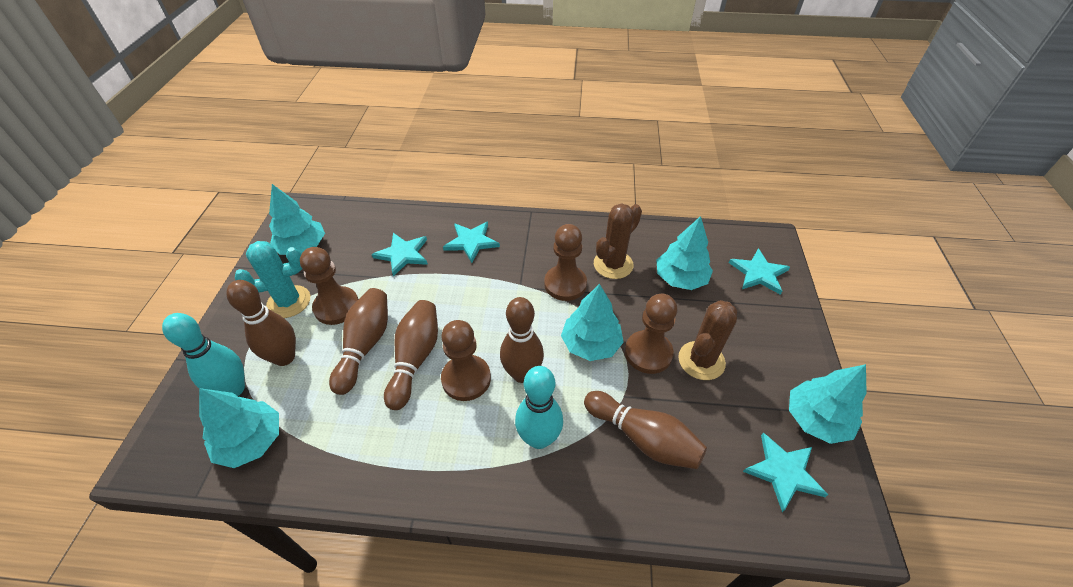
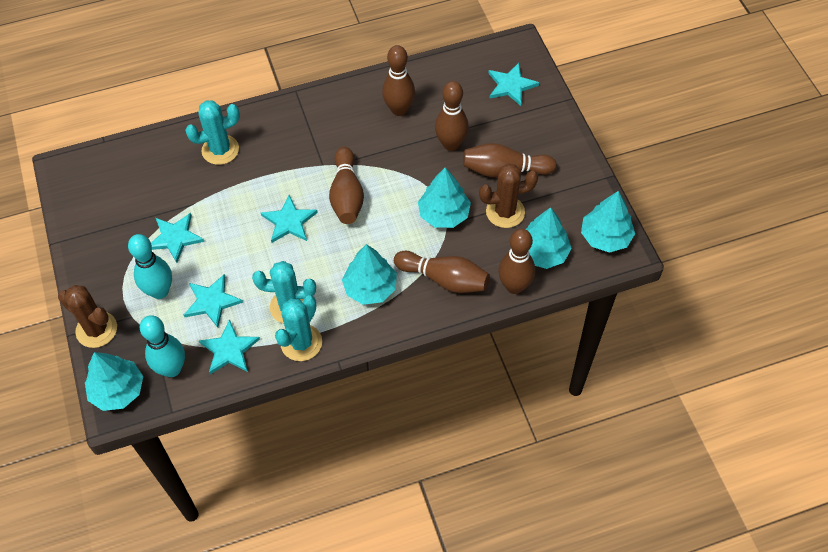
brown bowling pin: 5 -> 6
brown pawn: 4 -> 0
turquoise cactus: 1 -> 3
turquoise star: 4 -> 5

